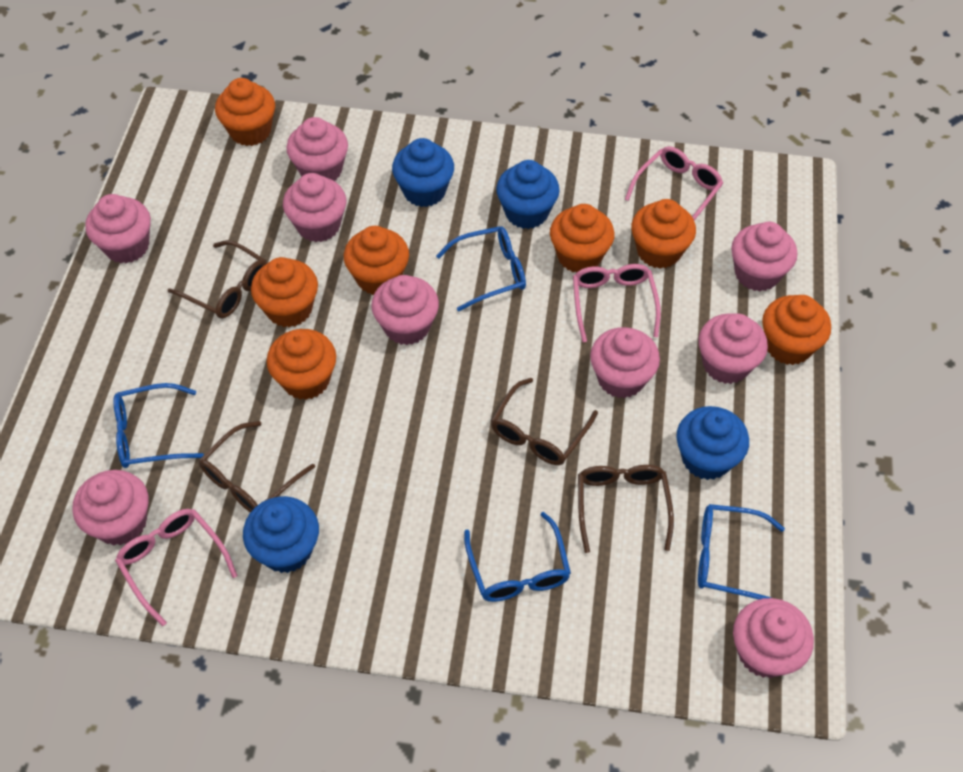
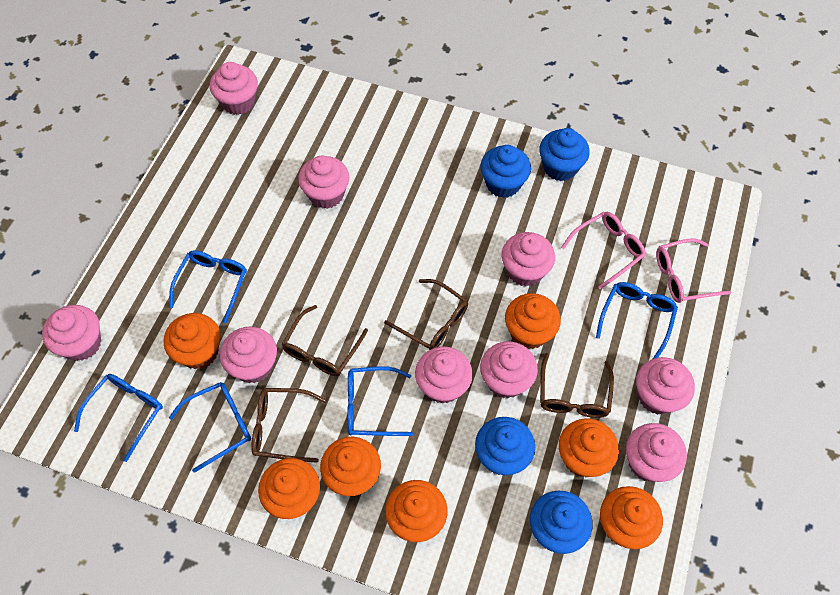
blue glasses: 4 -> 5
pink glasses: 3 -> 2

